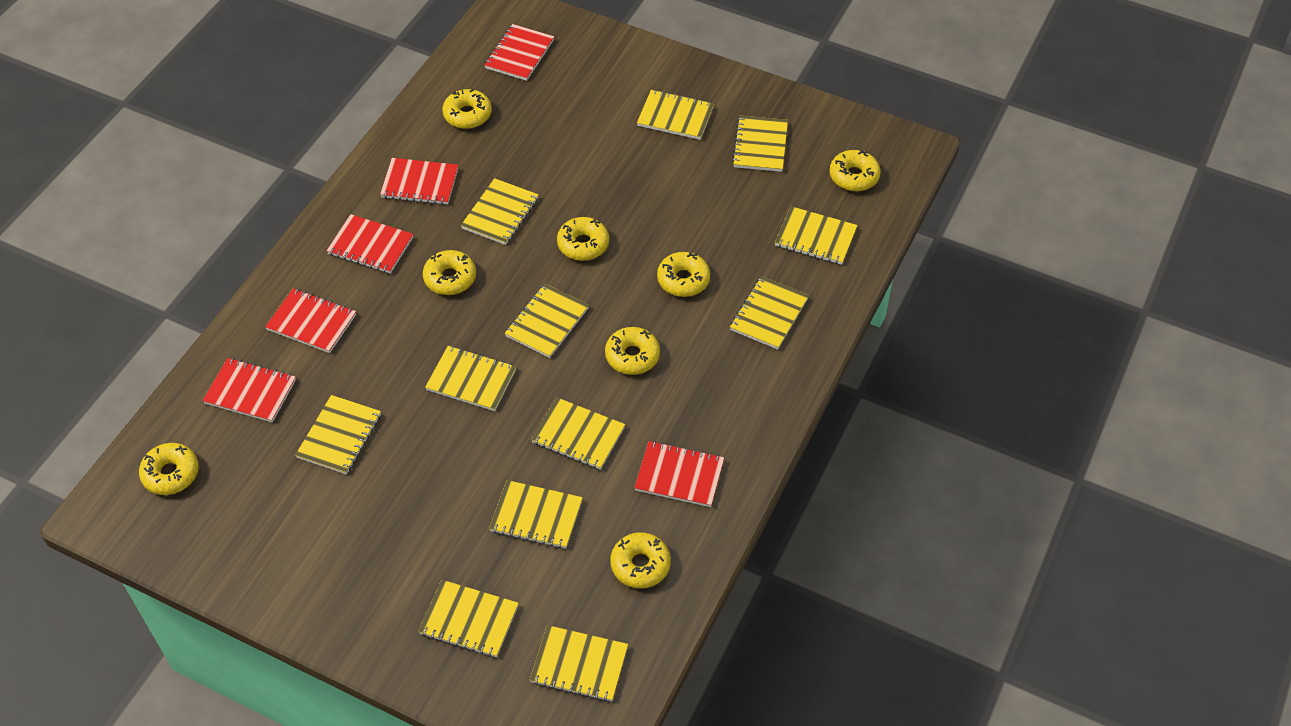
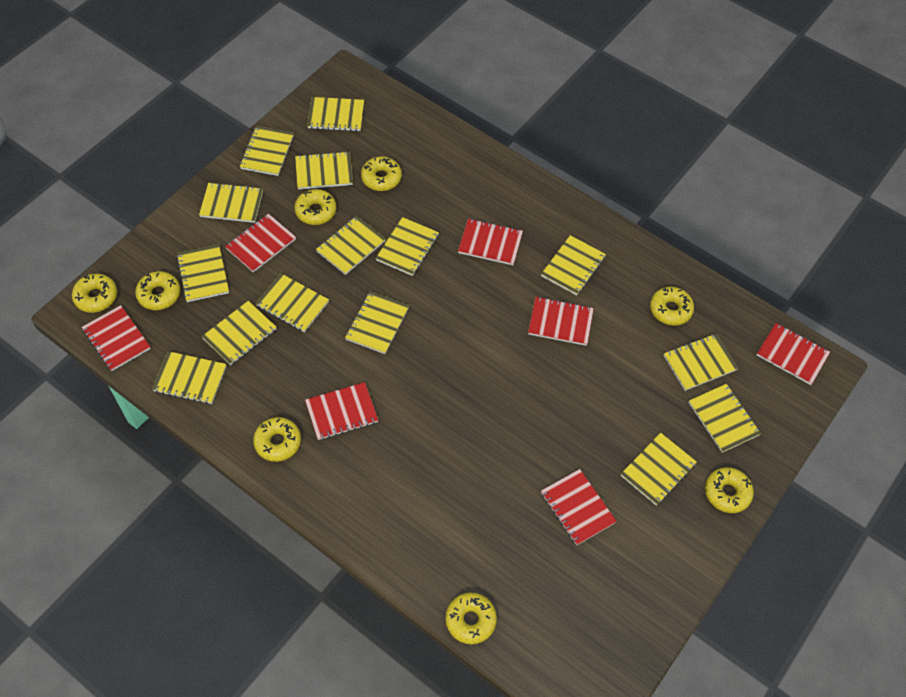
red notebook: 6 -> 7
yellow notebook: 12 -> 15

